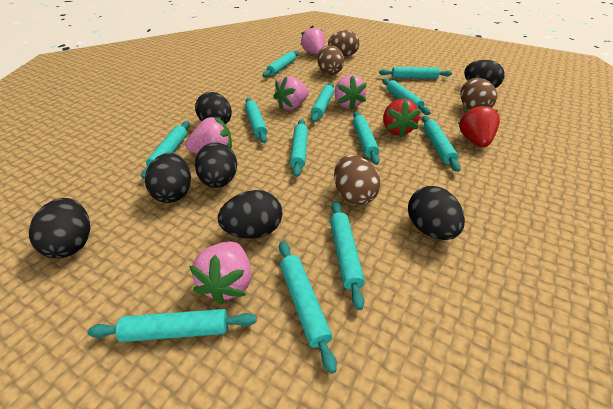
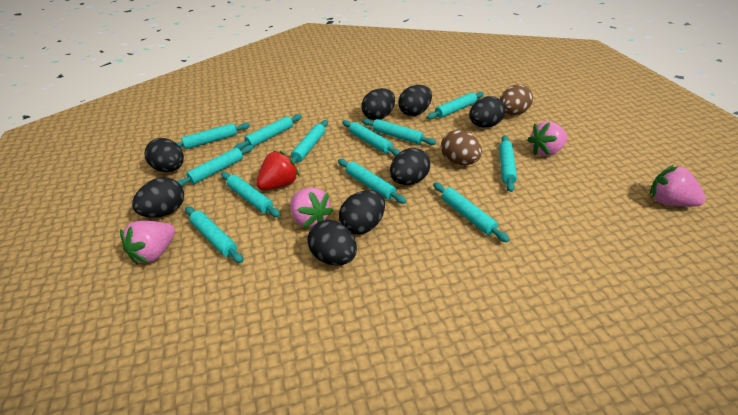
black egg: 7 -> 8
brown egg: 4 -> 2
pink strawberry: 5 -> 4
red strawberry: 2 -> 1

